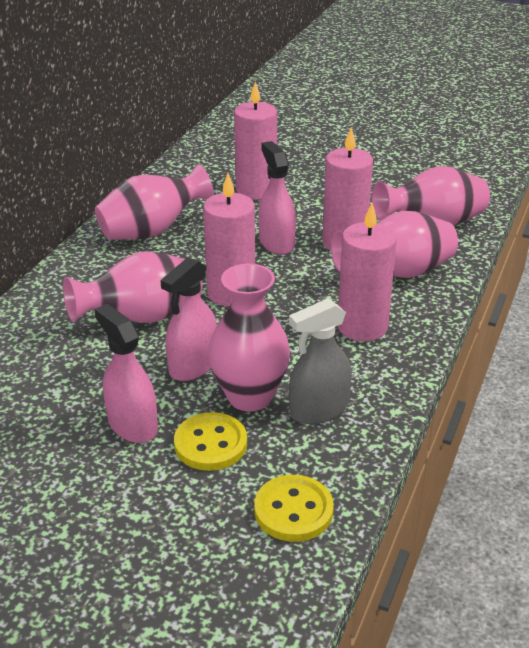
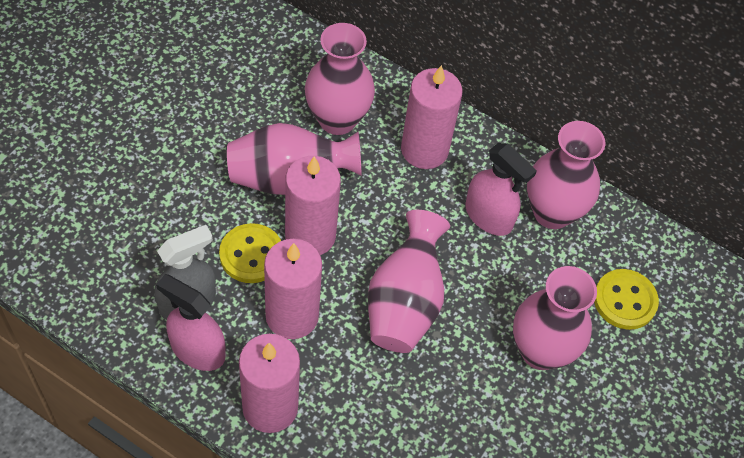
pink spray bottle: 3 -> 2

